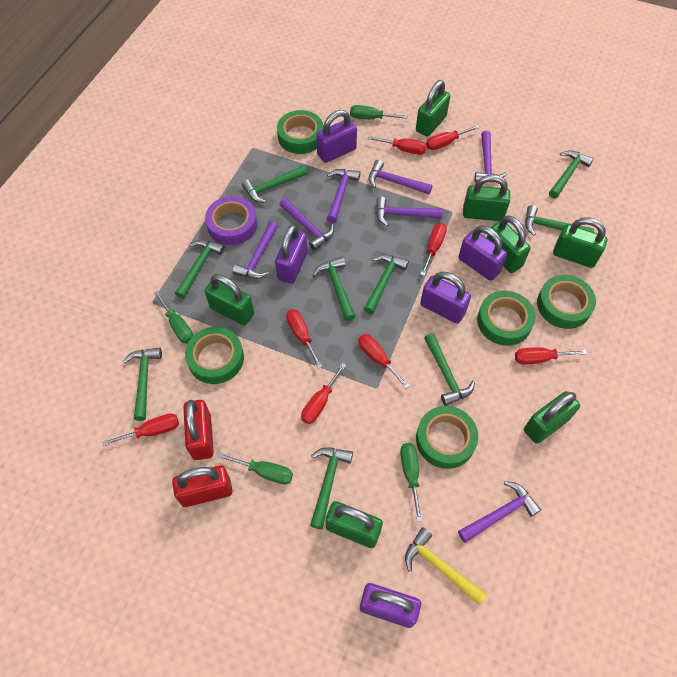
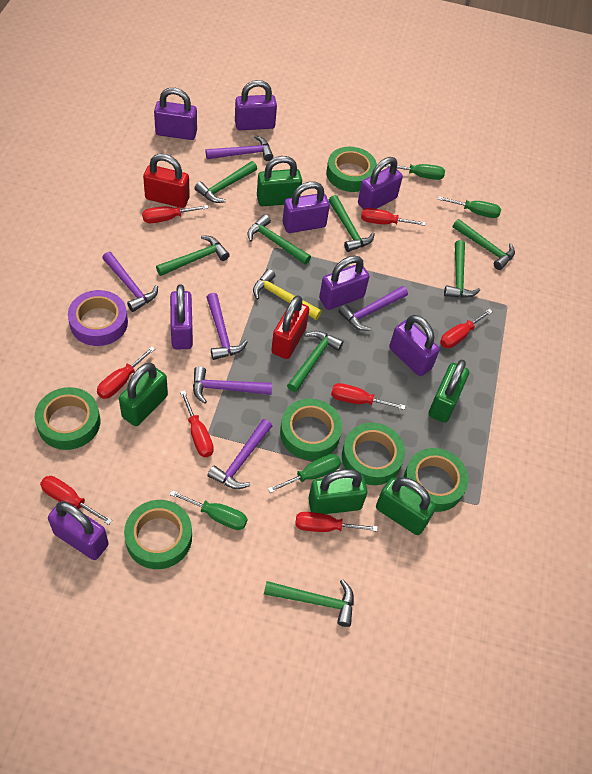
green hammer: 9 -> 8
green padlock: 7 -> 5
green tape: 5 -> 6
purple hammer: 7 -> 6
purple padlock: 5 -> 8

